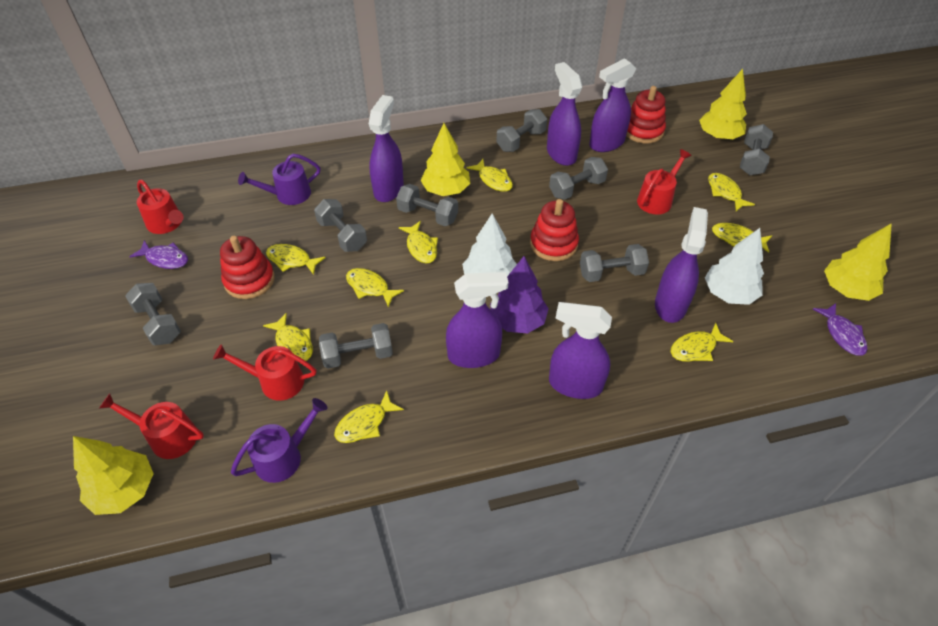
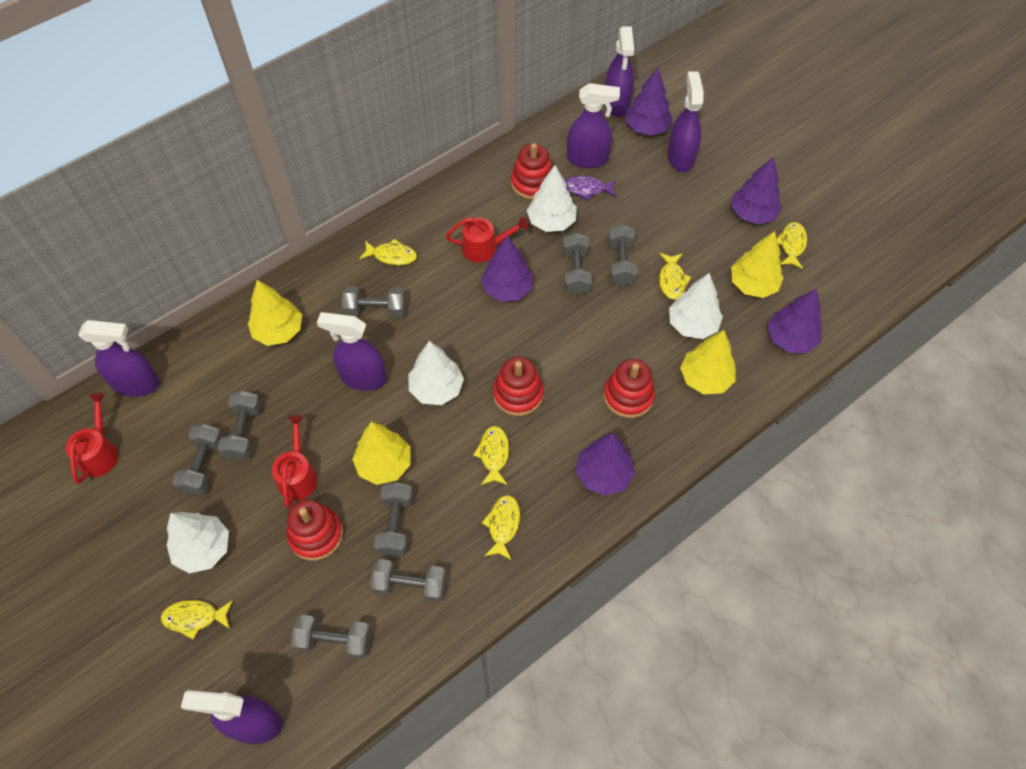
purple fish: 2 -> 1
purple tree: 1 -> 5
purple watering can: 2 -> 0
red stacking toy: 3 -> 4
red watering can: 4 -> 3
white tree: 2 -> 4
yellow fish: 9 -> 6

